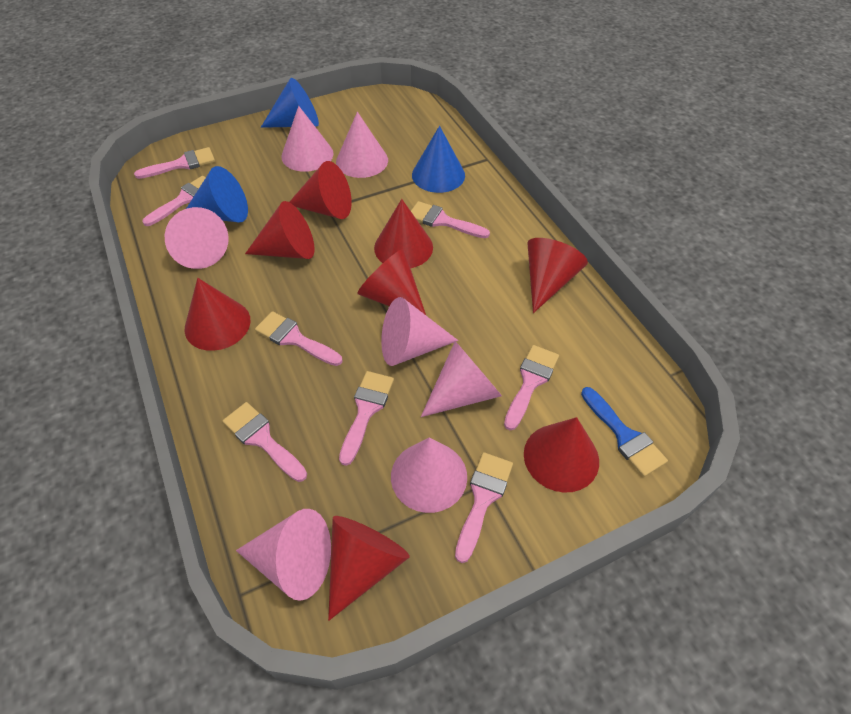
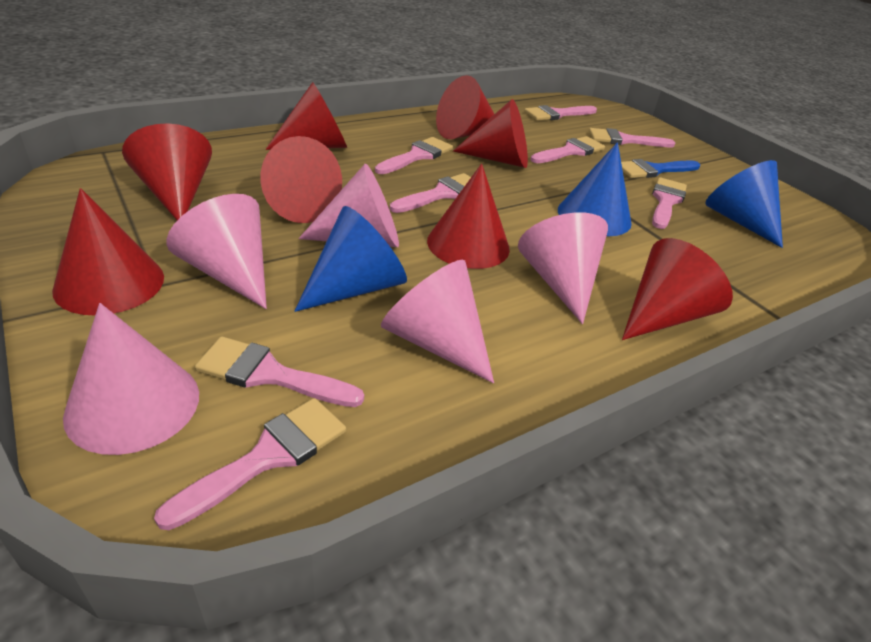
pink cone: 7 -> 5

